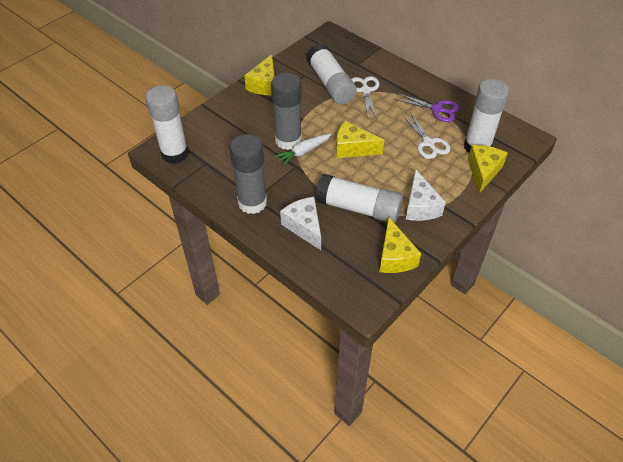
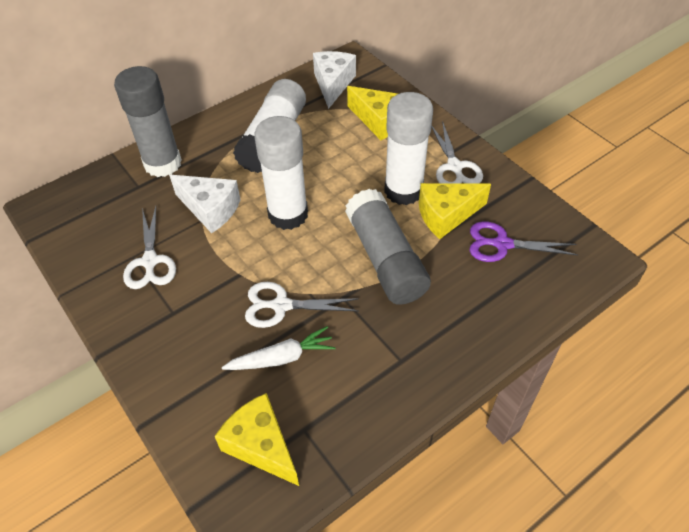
white glue stick: 4 -> 3
white scissors: 2 -> 3
yellow cheese: 4 -> 3

